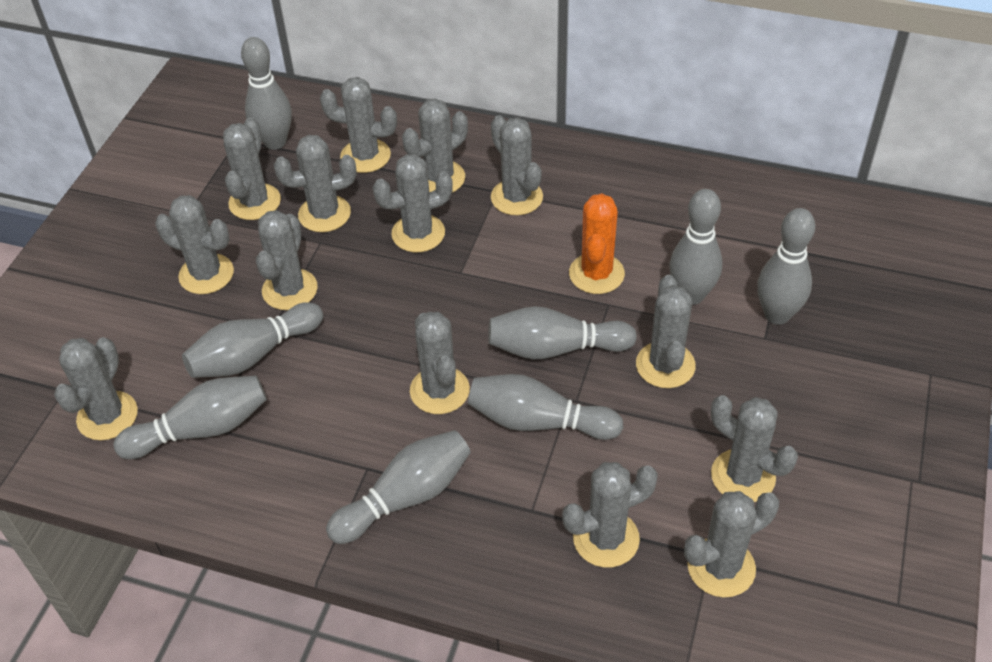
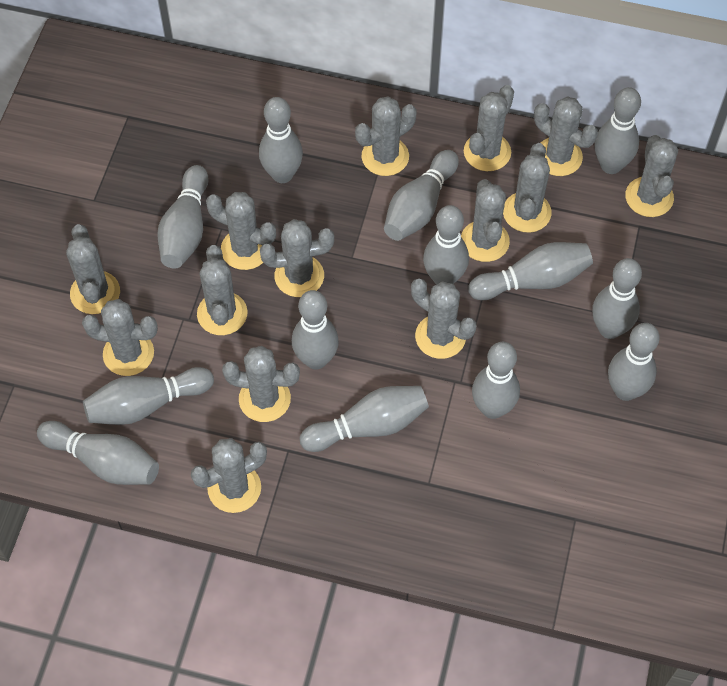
grey bowling pin: 8 -> 13
orange cactus: 1 -> 0

